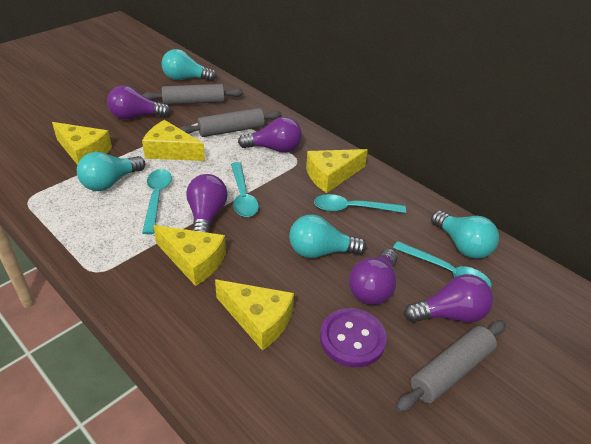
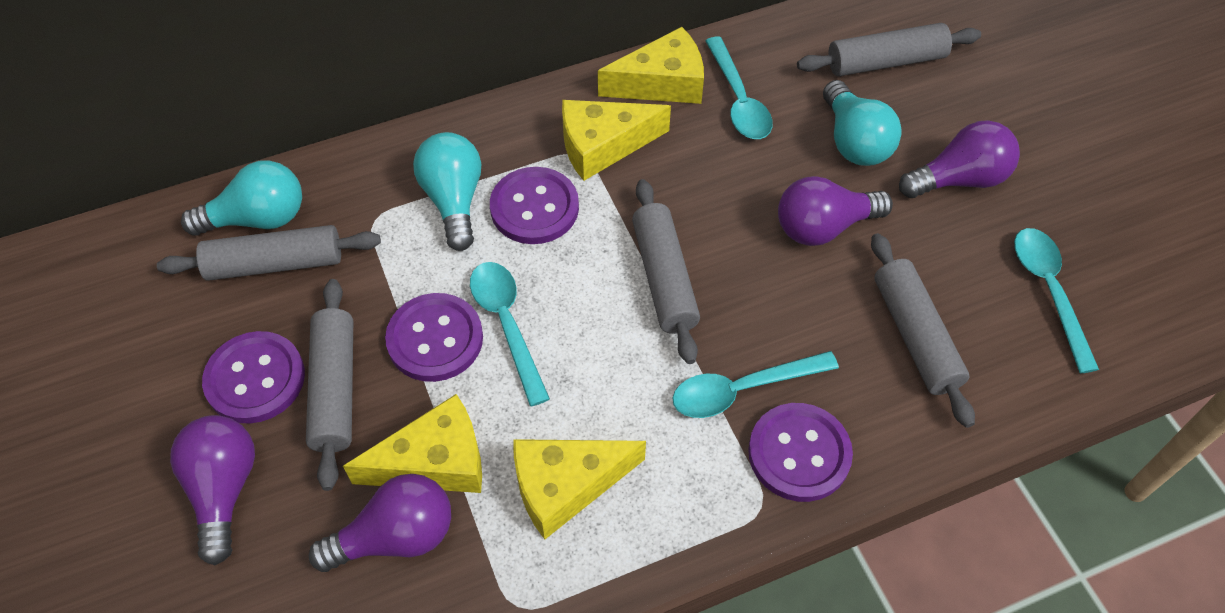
grey rolling pin: 3 -> 5
purple button: 1 -> 4
purple light bulb: 5 -> 4
turquoise light bulb: 4 -> 3
yellow cheese: 5 -> 4

